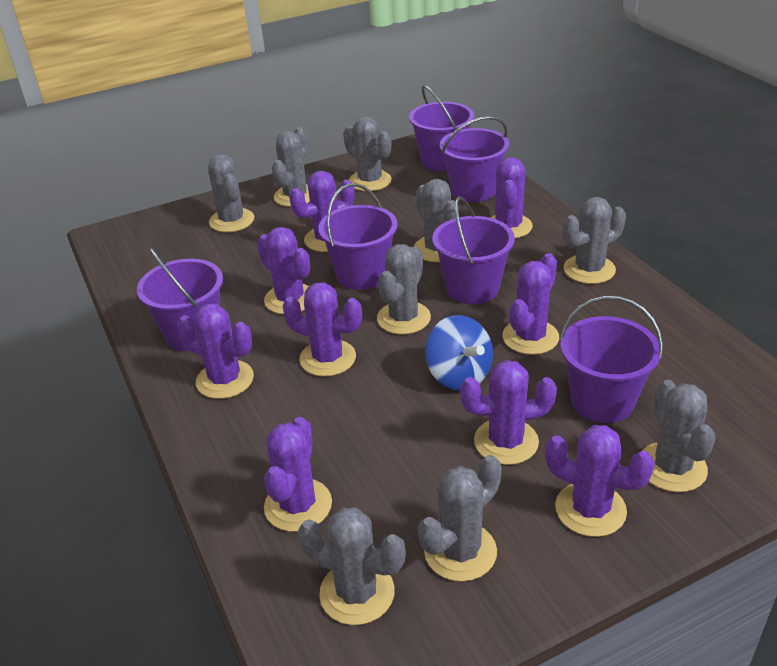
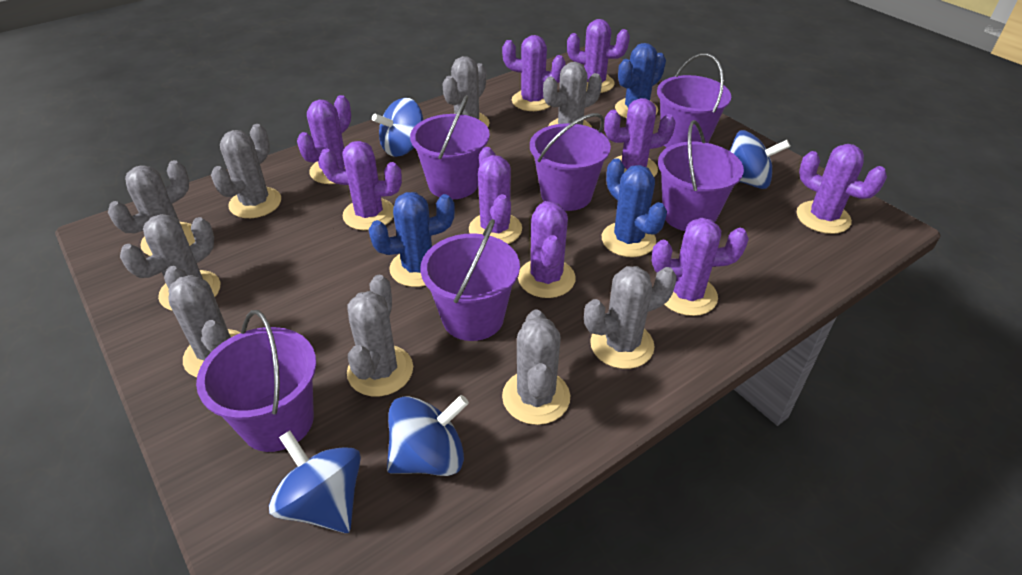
blue cactus: 0 -> 3
blue spinning top: 1 -> 4

